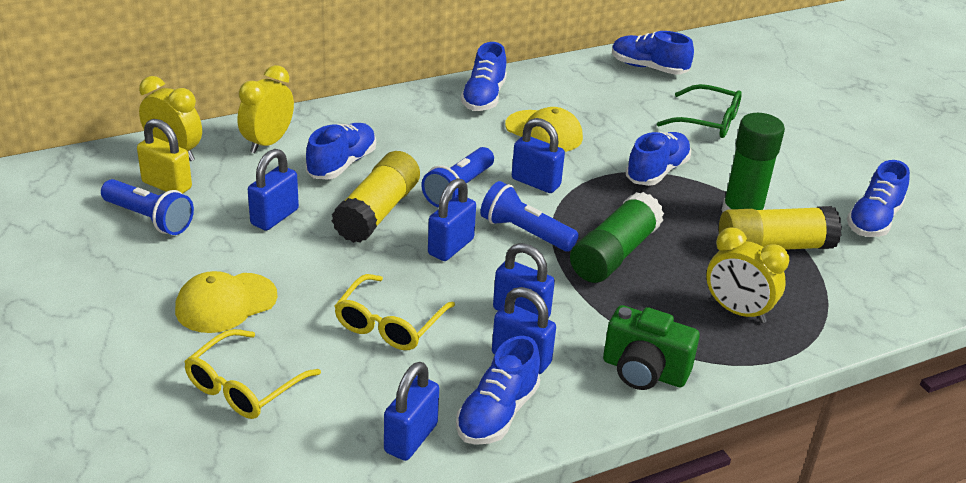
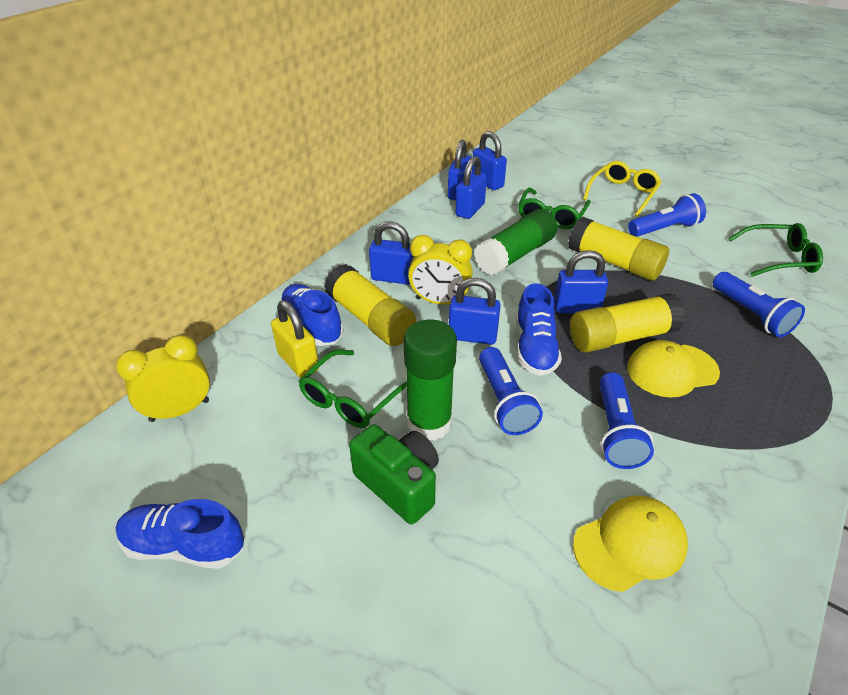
blue flashlight: 3 -> 4
blue shoe: 6 -> 3
green glasses: 1 -> 3
yellow clock: 3 -> 2
yellow glasses: 2 -> 1
yellow glue stick: 2 -> 3

